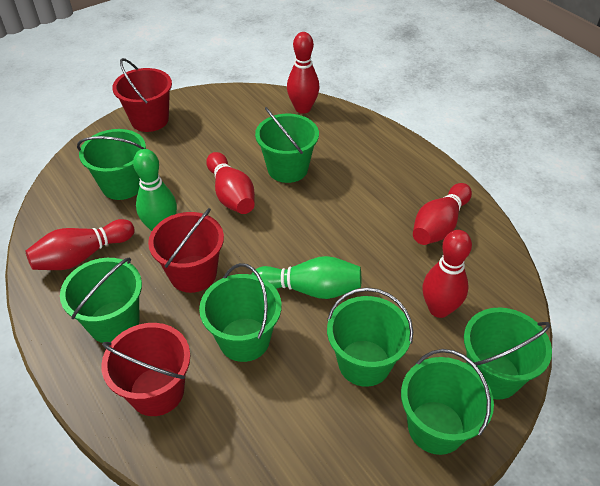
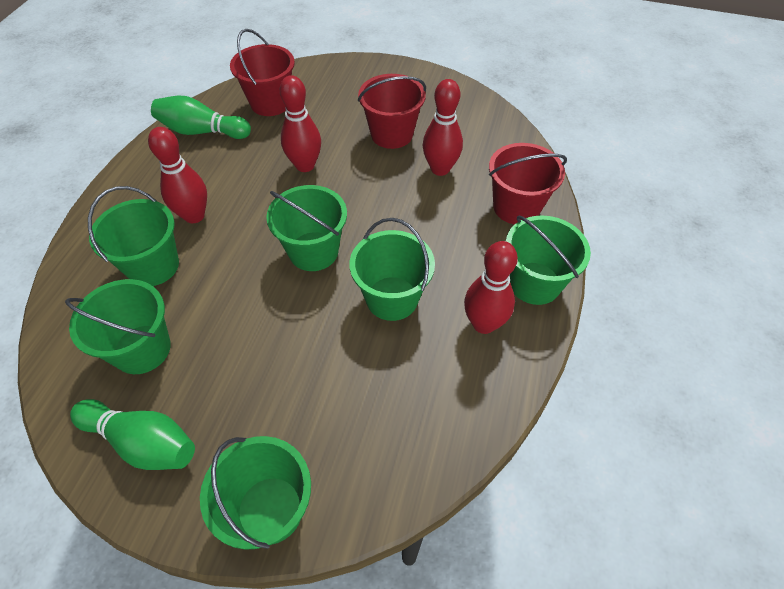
green bucket: 7 -> 6
red bowling pin: 5 -> 4

